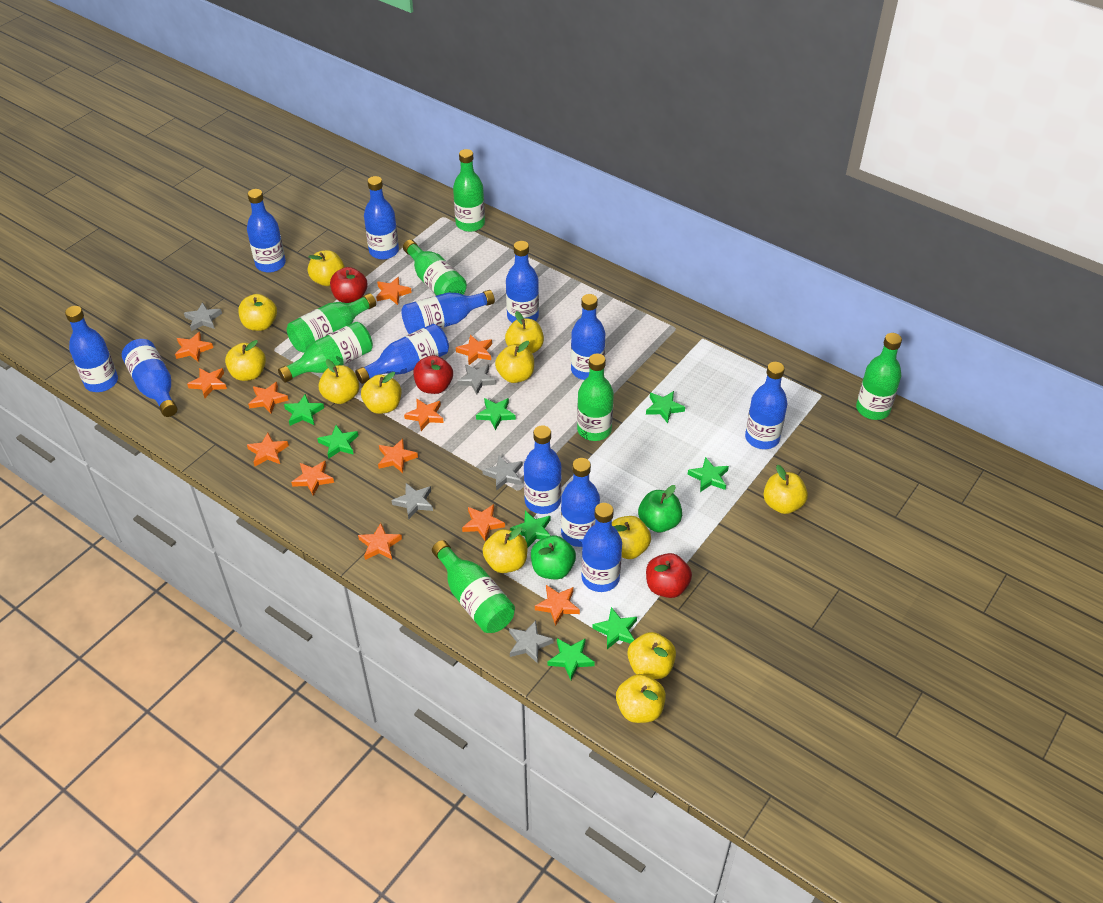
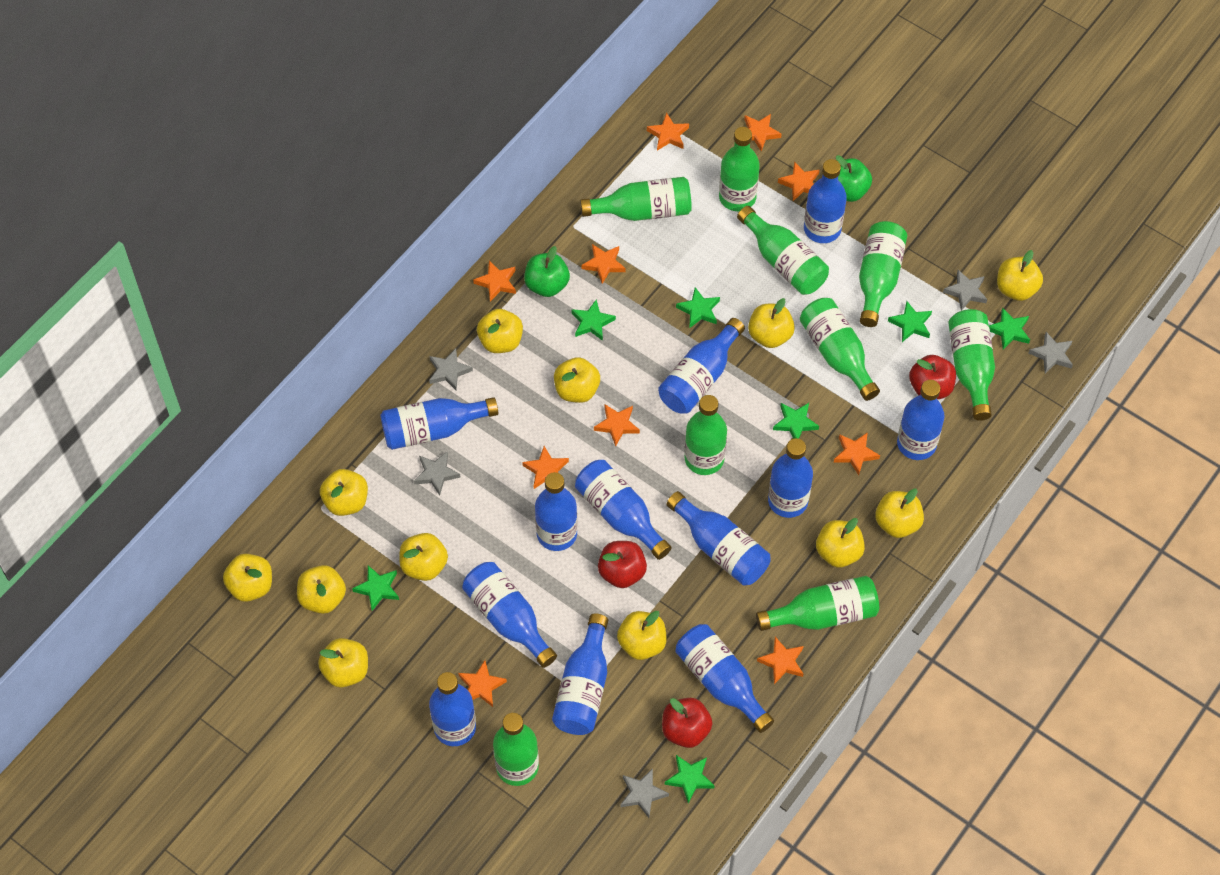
green bottle: 7 -> 9
green star: 8 -> 7
orange star: 12 -> 10

